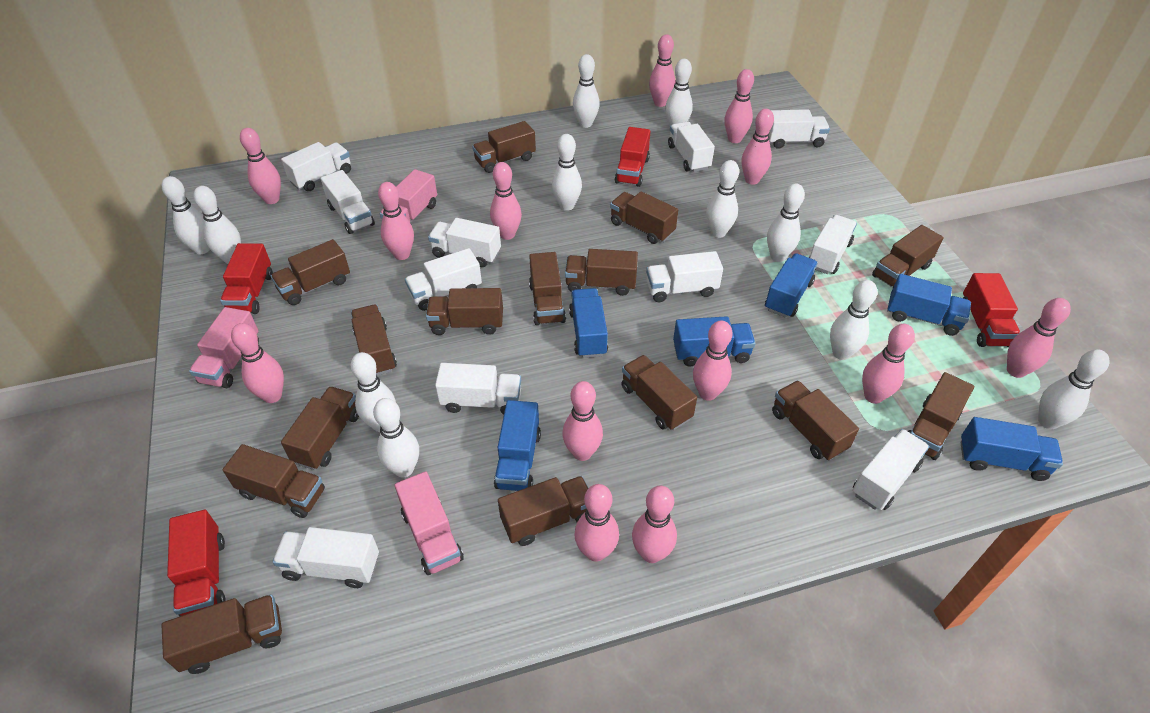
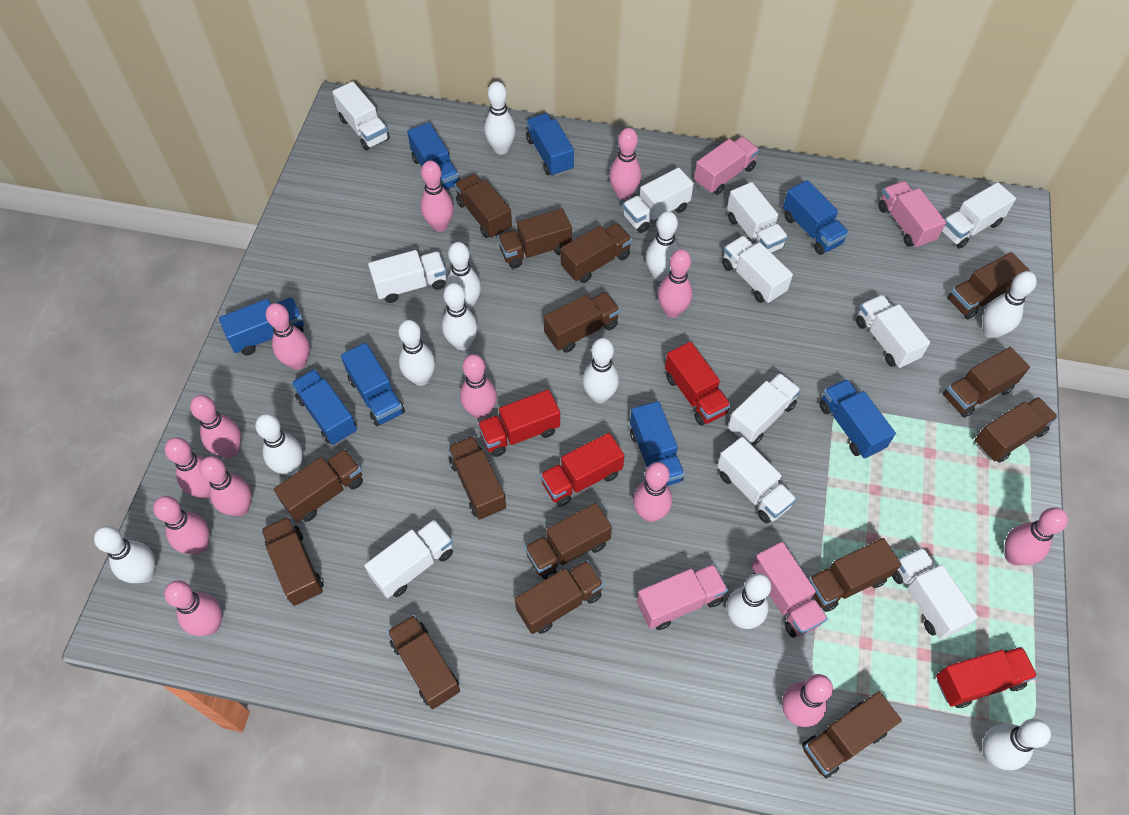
blue truck: 6 -> 8
pink truck: 3 -> 4

